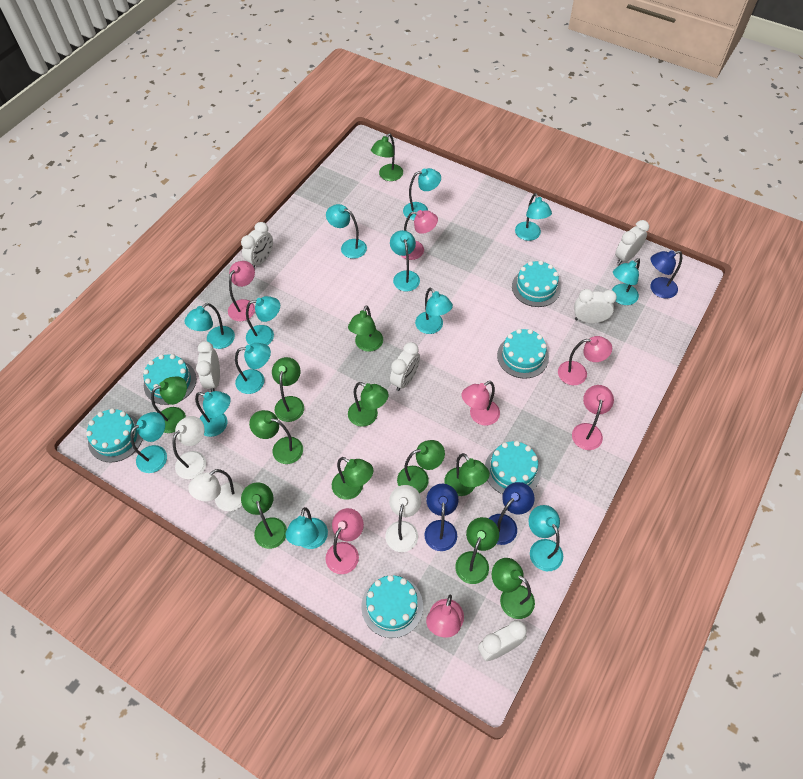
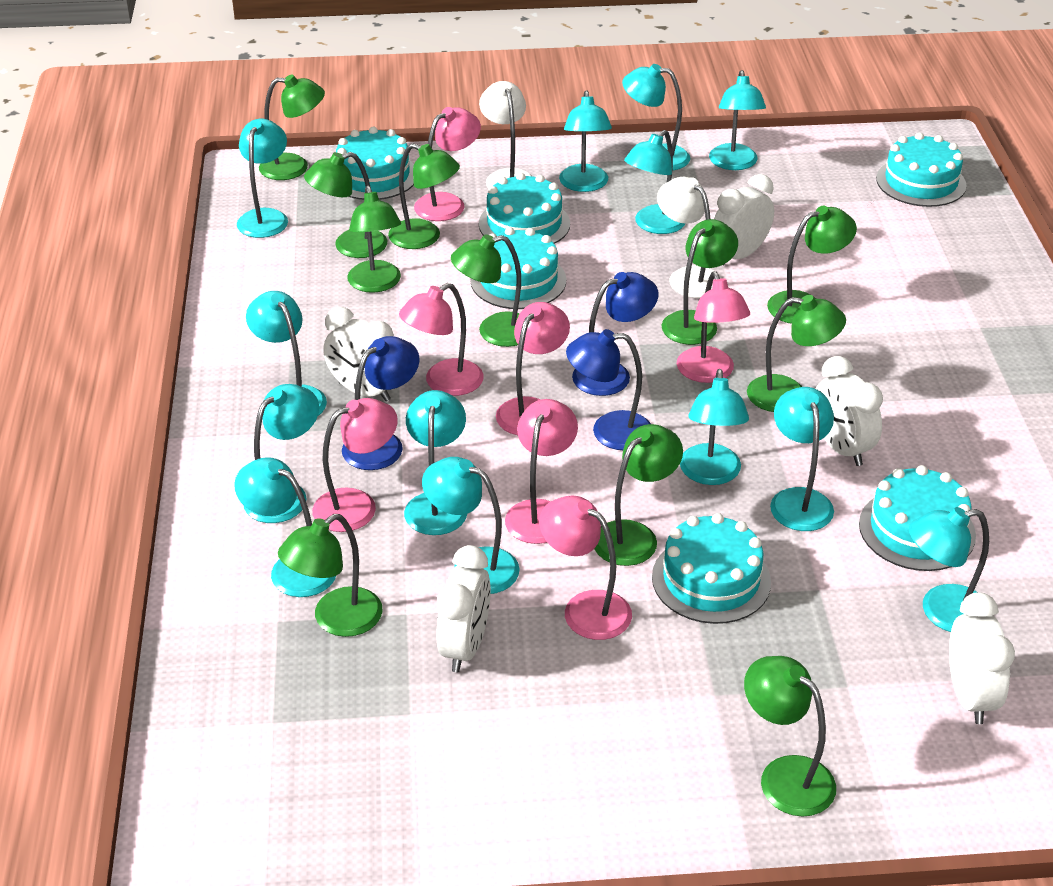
green lamp: 12 -> 11
white clock: 6 -> 5
white lamp: 3 -> 2

